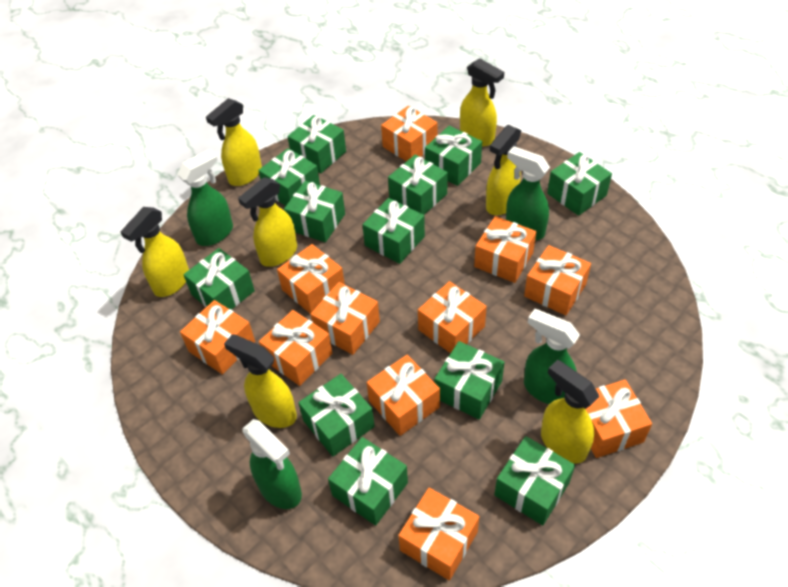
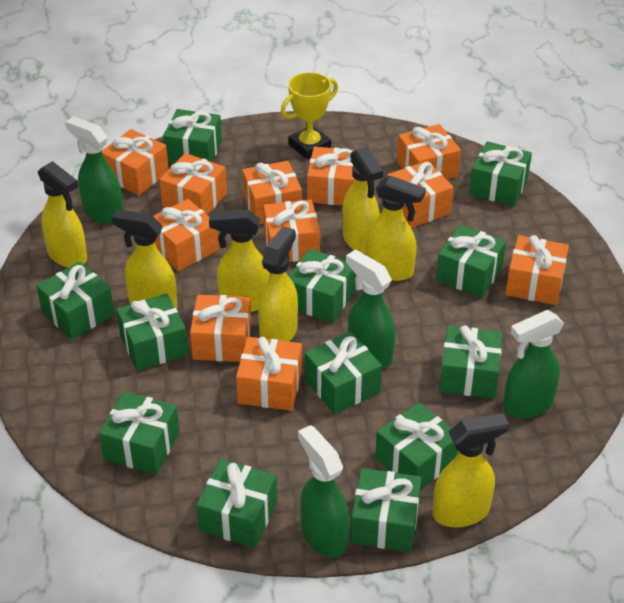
yellow trophy: 0 -> 1

